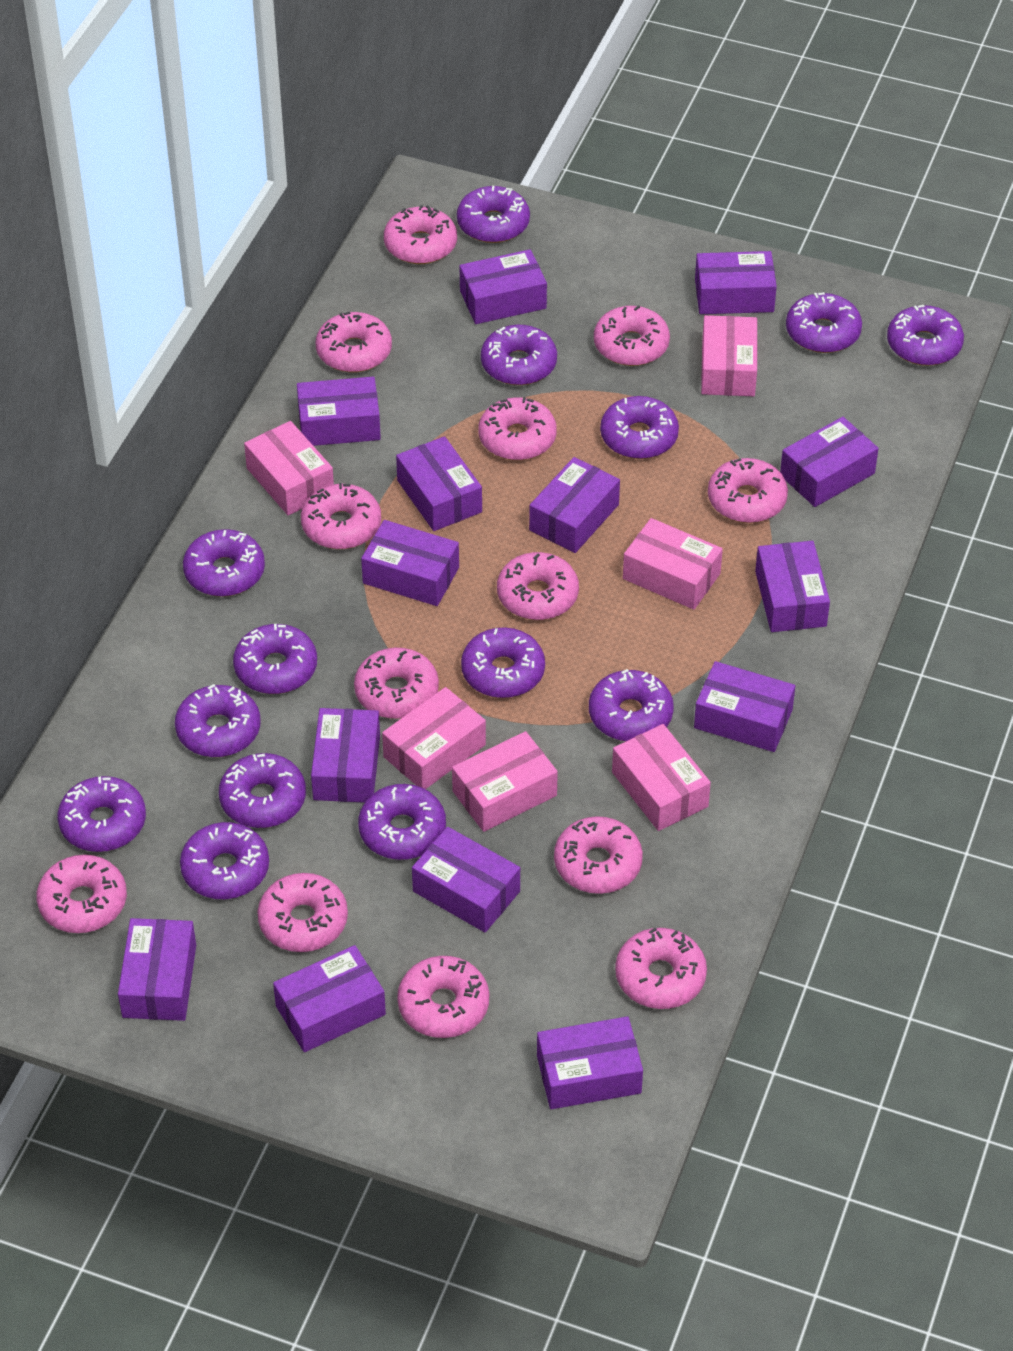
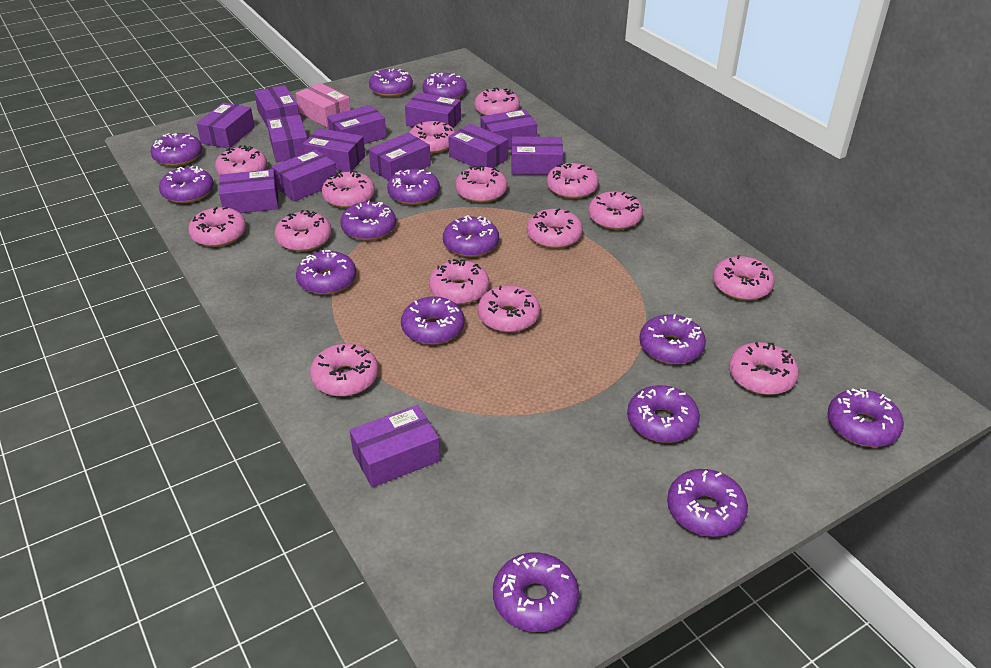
pink box: 6 -> 1
pink donut: 13 -> 15
purple box: 14 -> 13

